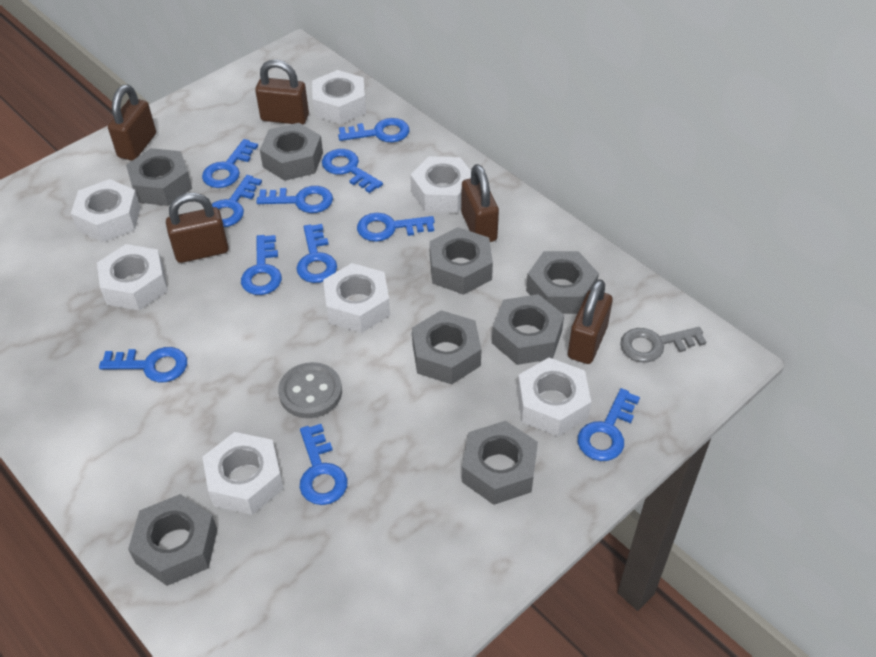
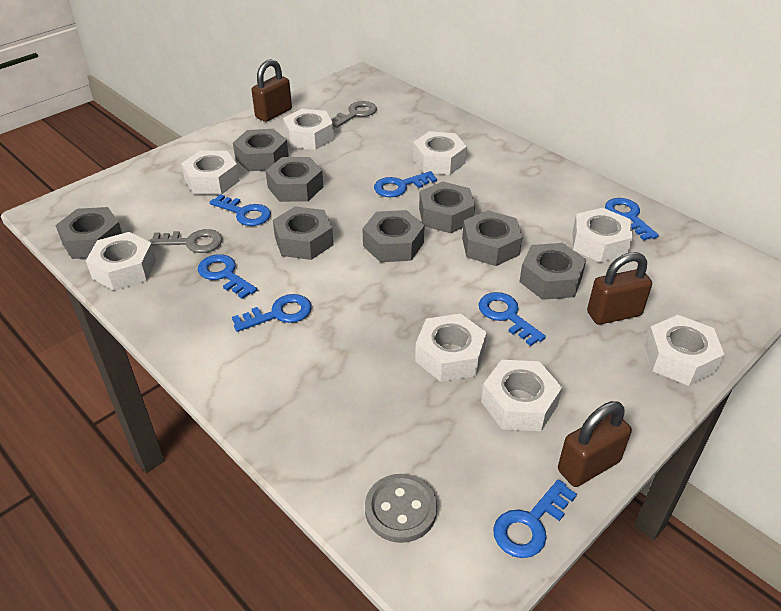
blue key: 11 -> 7
brown padlock: 5 -> 3
grey key: 1 -> 2
white nut: 7 -> 8

